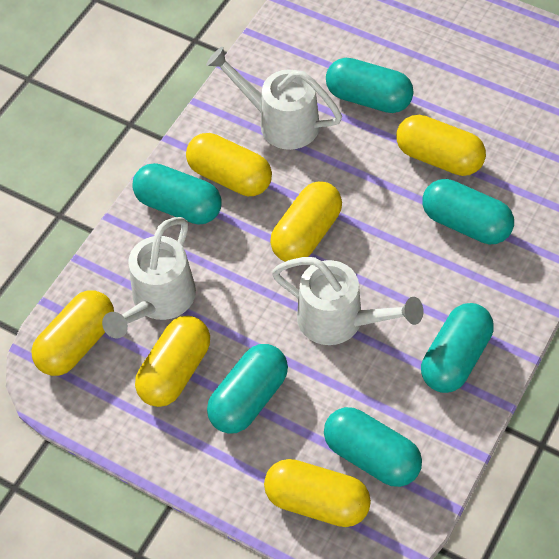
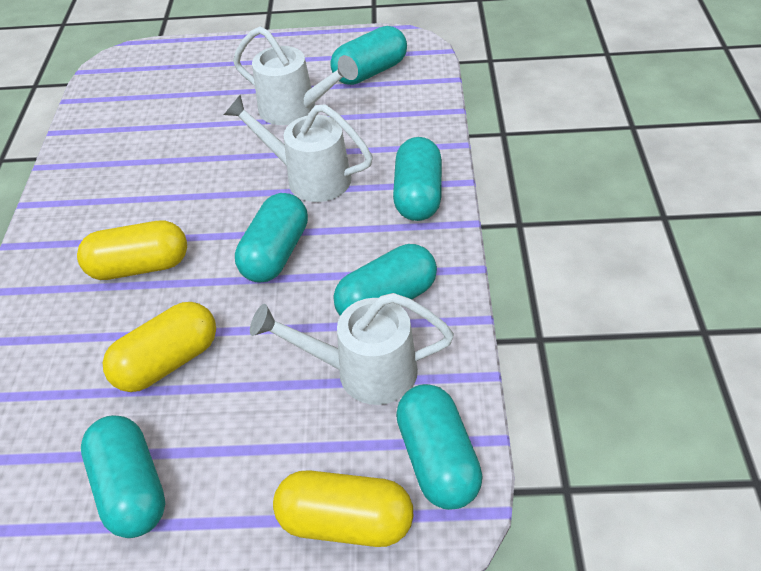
yellow capsule: 6 -> 3

